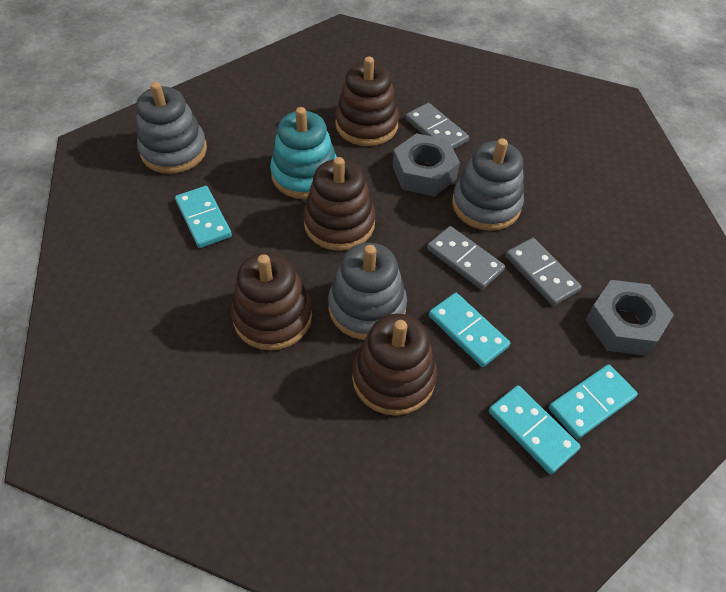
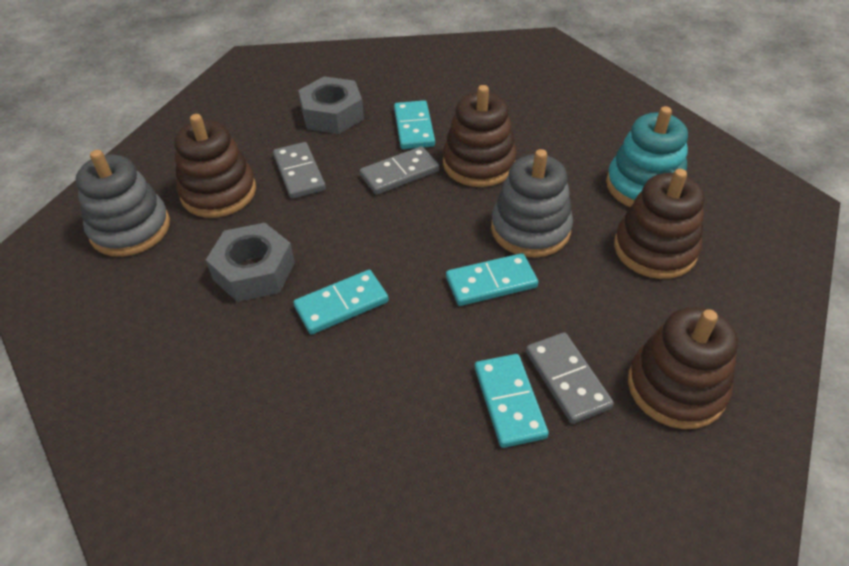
grey stacking toy: 3 -> 2

